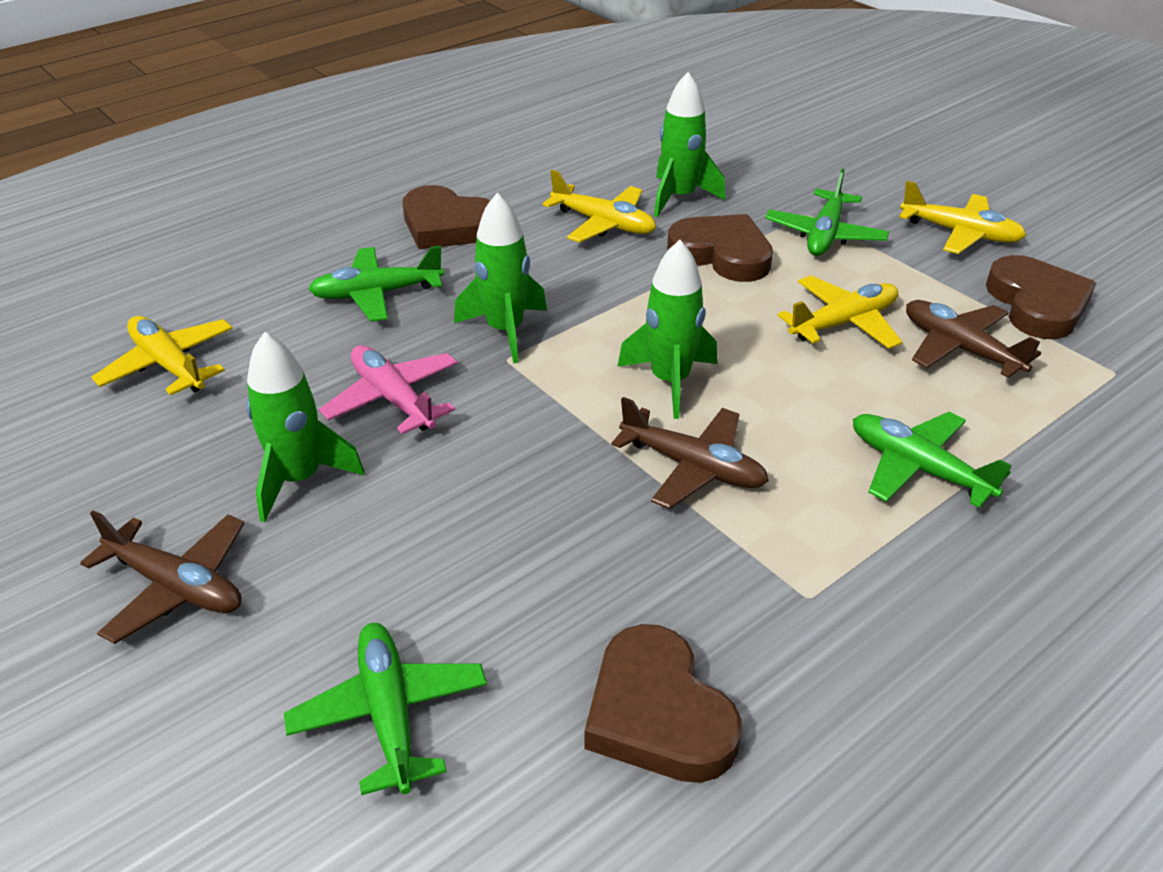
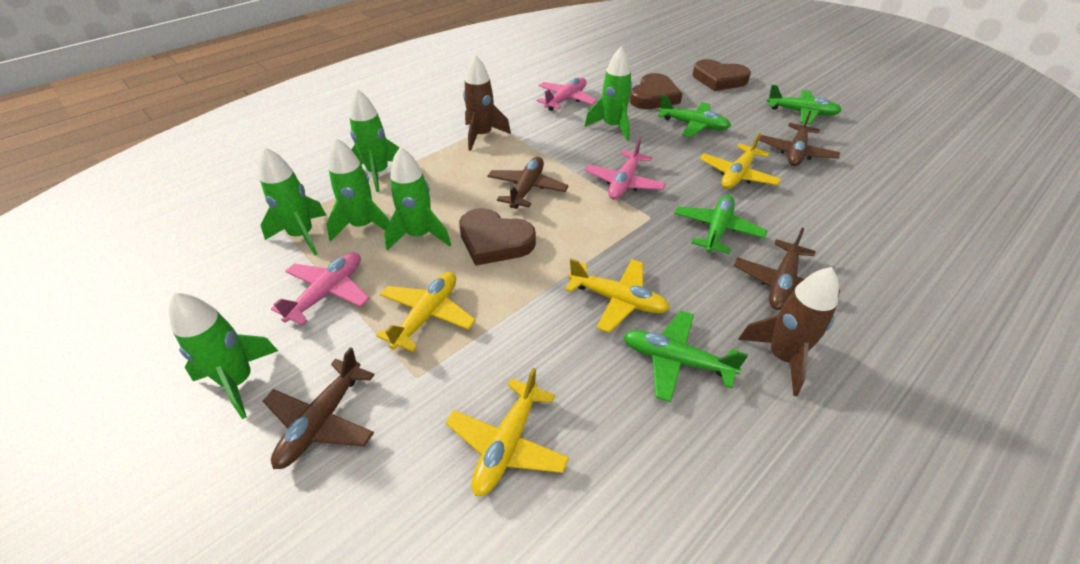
brown heart: 4 -> 3
brown plane: 3 -> 4
brown rocket: 0 -> 2
green rocket: 4 -> 6
pink plane: 1 -> 3

